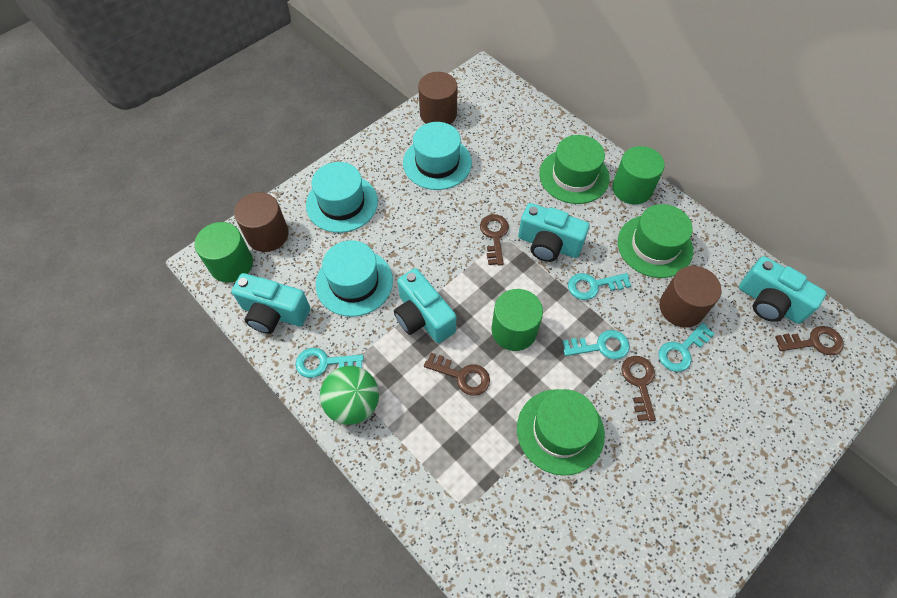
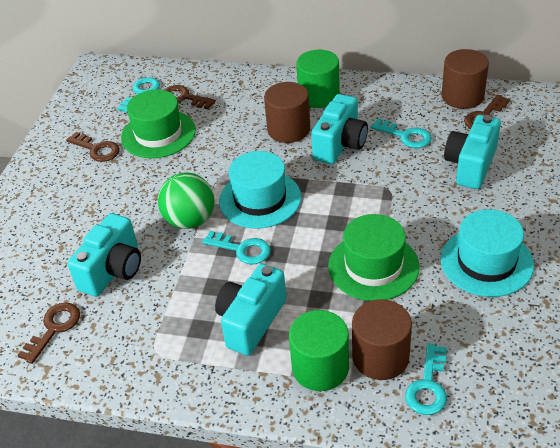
green cylinder: 3 -> 2
green hat: 3 -> 2
turquoise hat: 3 -> 2

